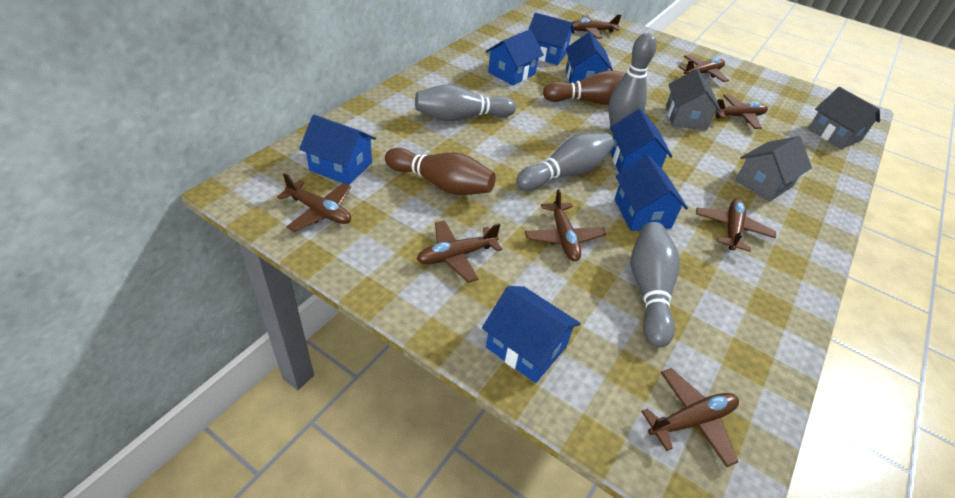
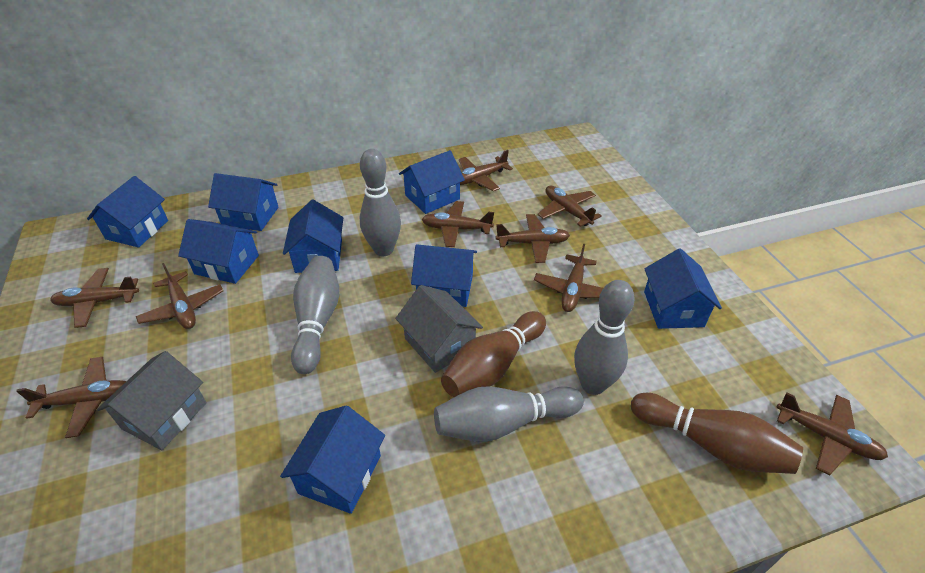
blue house: 7 -> 8
brown plane: 8 -> 9
grey house: 3 -> 2

